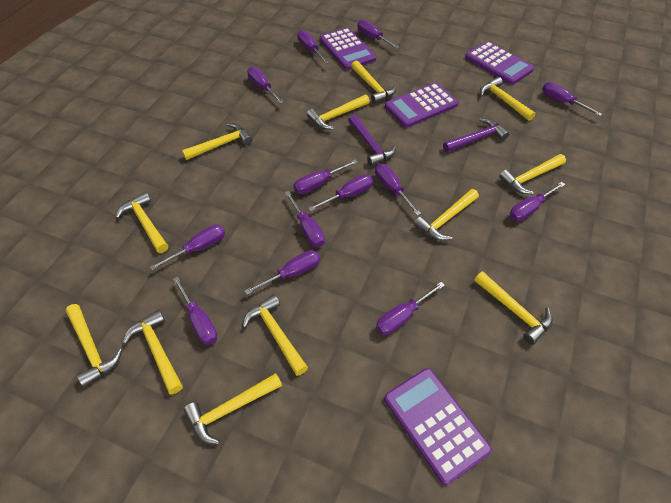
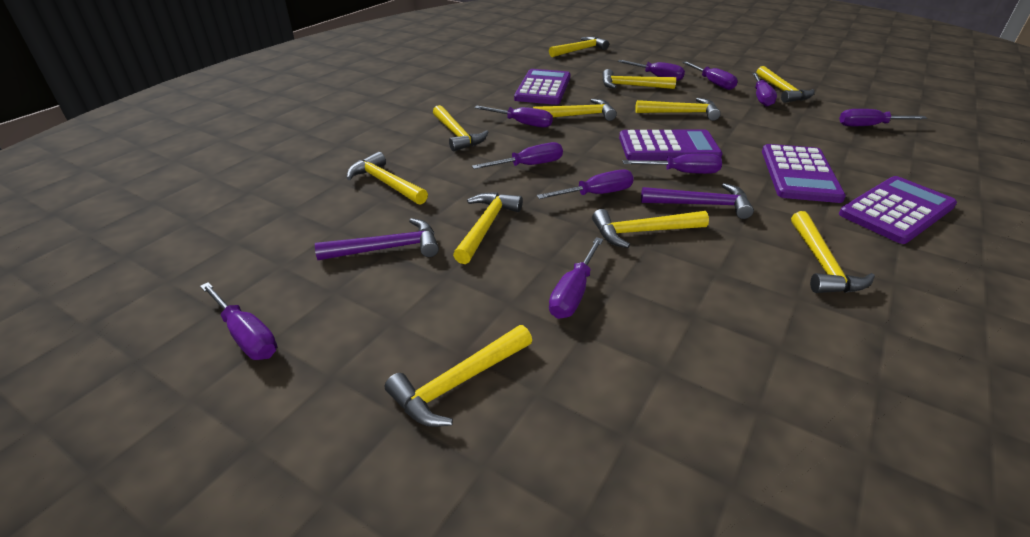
purple screwdriver: 13 -> 10
yellow hammer: 12 -> 11

